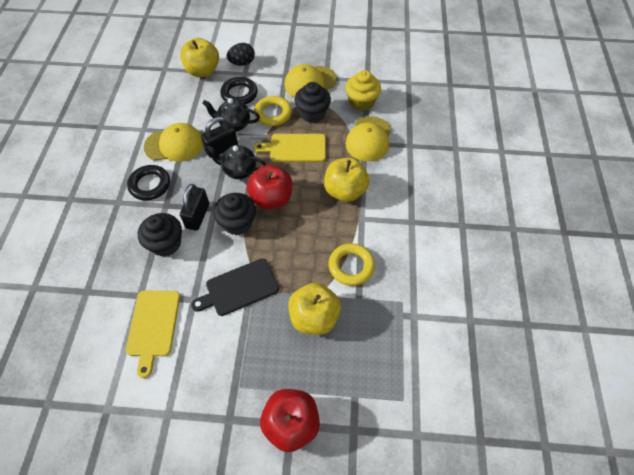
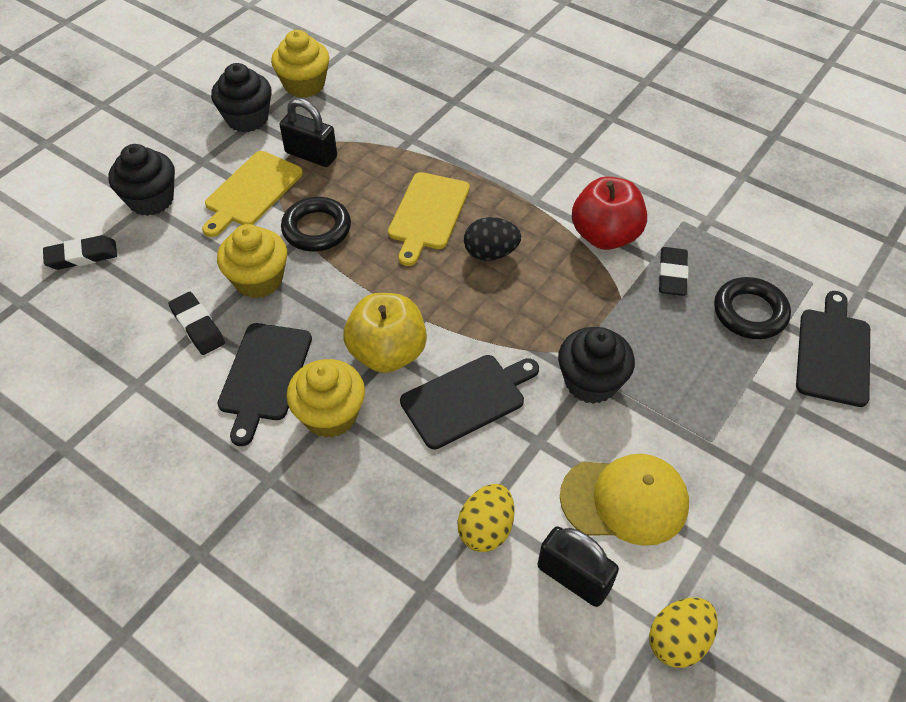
black cutting board: 1 -> 3
black eraser: 0 -> 3
black teapot: 2 -> 0
red apple: 2 -> 1
yellow apple: 3 -> 1
yellow cap: 3 -> 1
yellow cupcake: 1 -> 3
yellow egg: 0 -> 2
yellow ring: 2 -> 0

